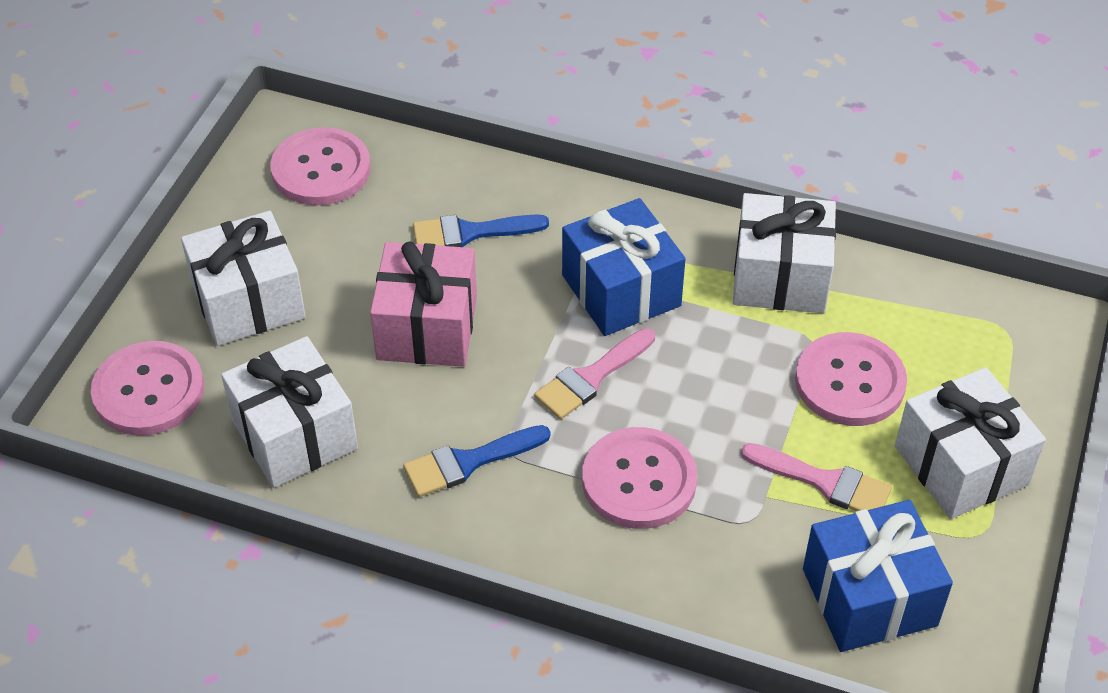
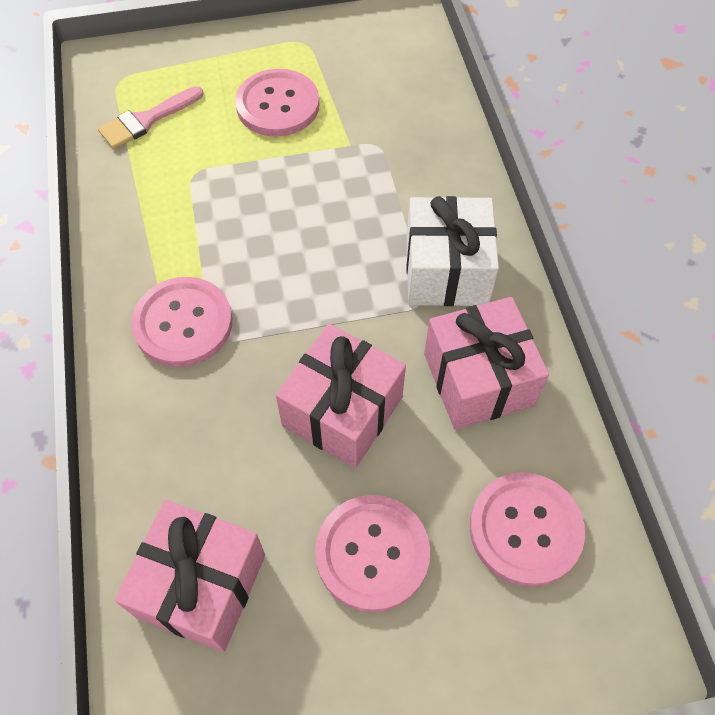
blue brush: 2 -> 0
blue gift: 2 -> 0
pink brush: 2 -> 1
pink gift: 1 -> 3
white gift: 4 -> 1

